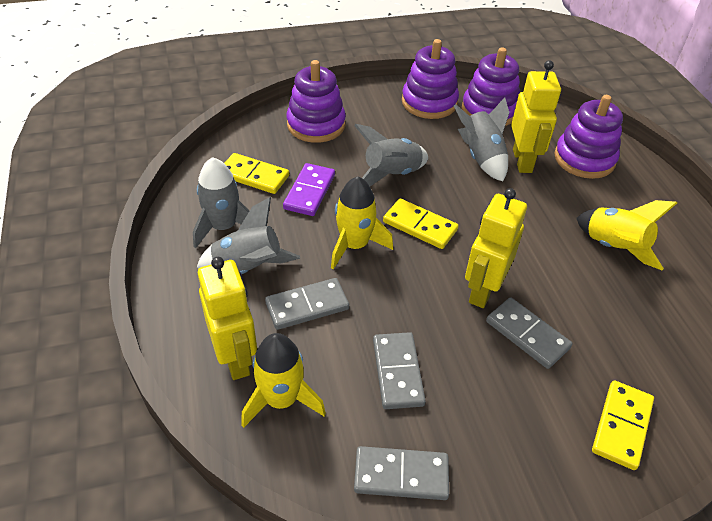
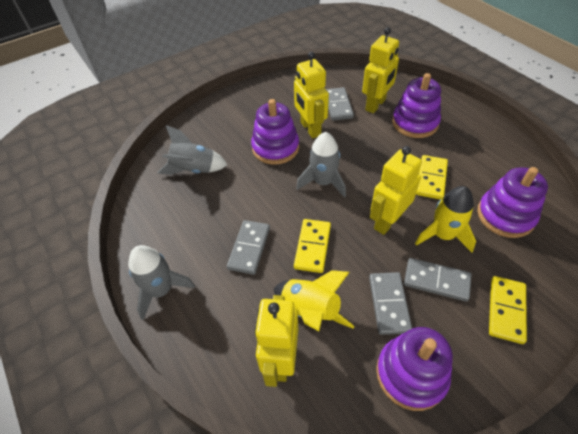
grey rocket: 4 -> 3
purple domino: 1 -> 0
yellow robot: 3 -> 4
yellow rocket: 3 -> 2

